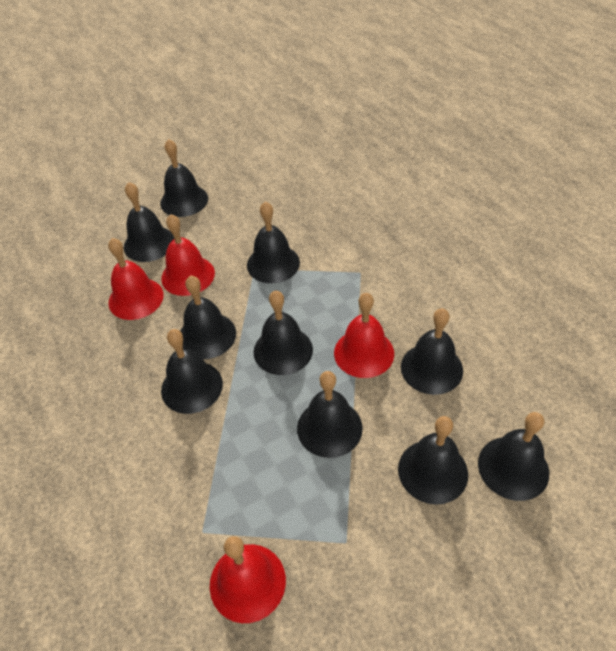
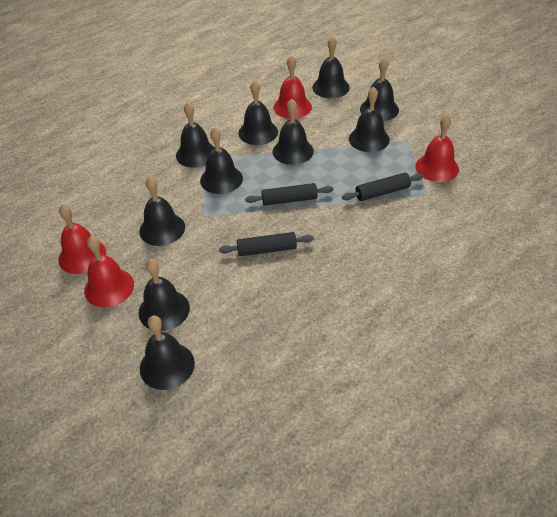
black rolling pin: 0 -> 3

